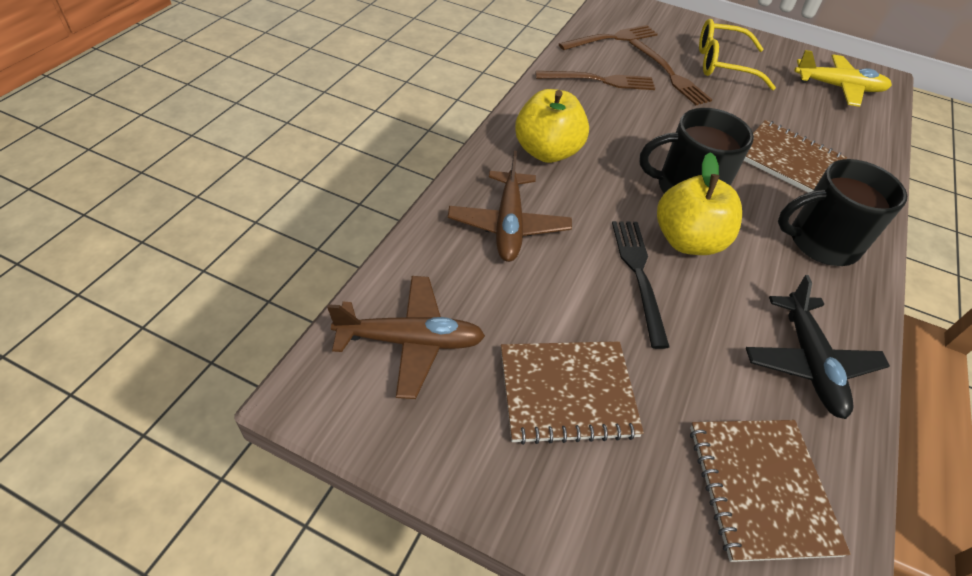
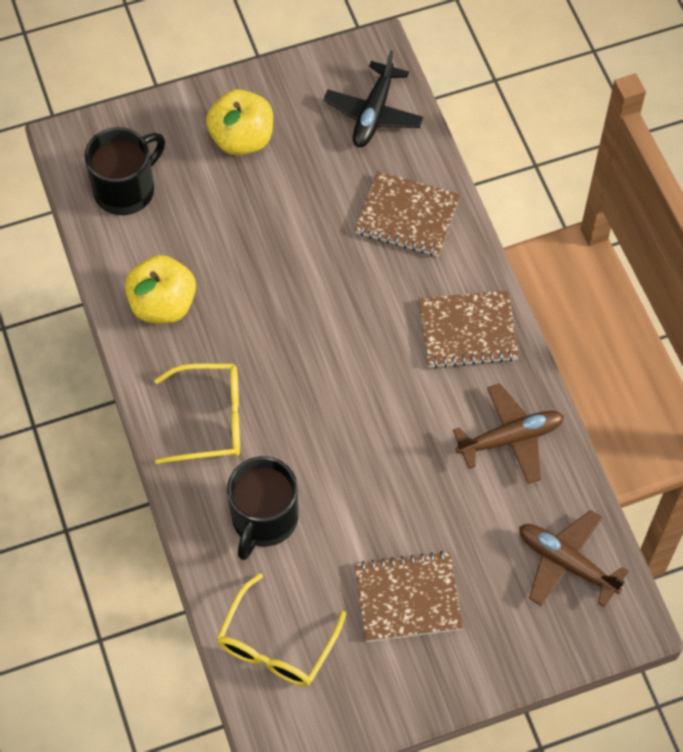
black fork: 1 -> 0
brown fork: 3 -> 0
yellow glasses: 1 -> 2
yellow plane: 1 -> 0

